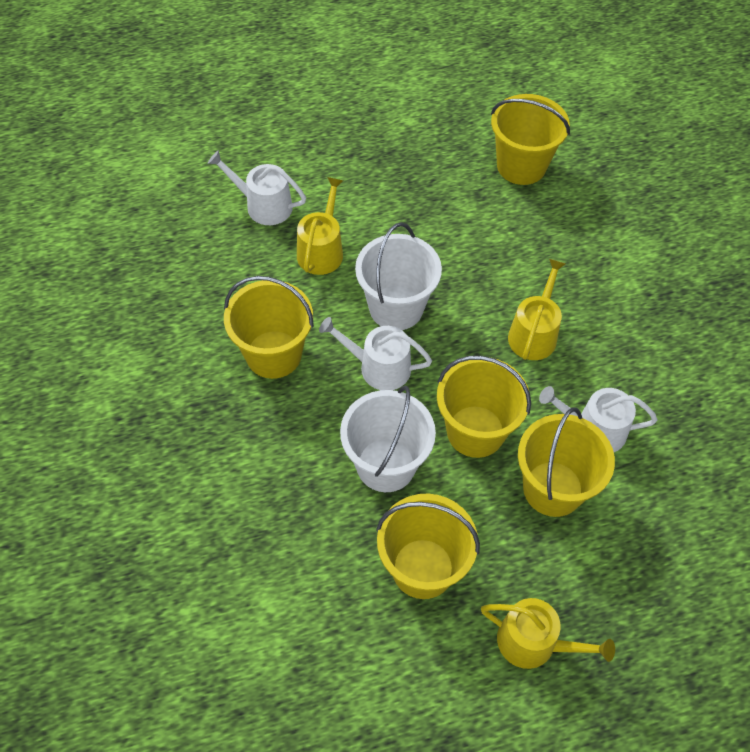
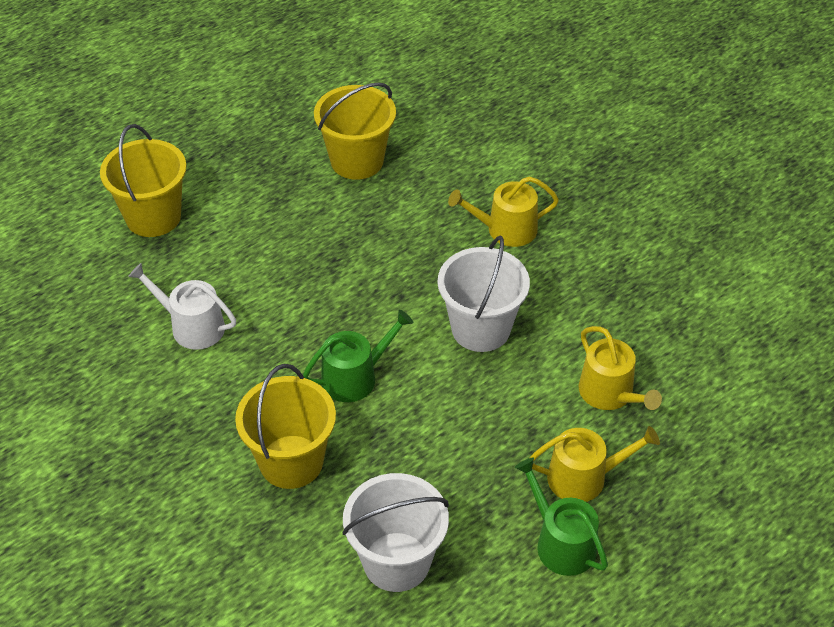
green watering can: 0 -> 2
white watering can: 3 -> 1
yellow bucket: 5 -> 3

